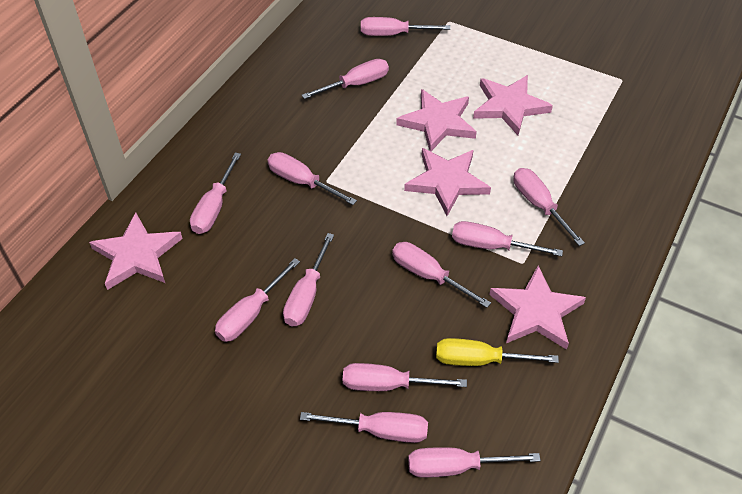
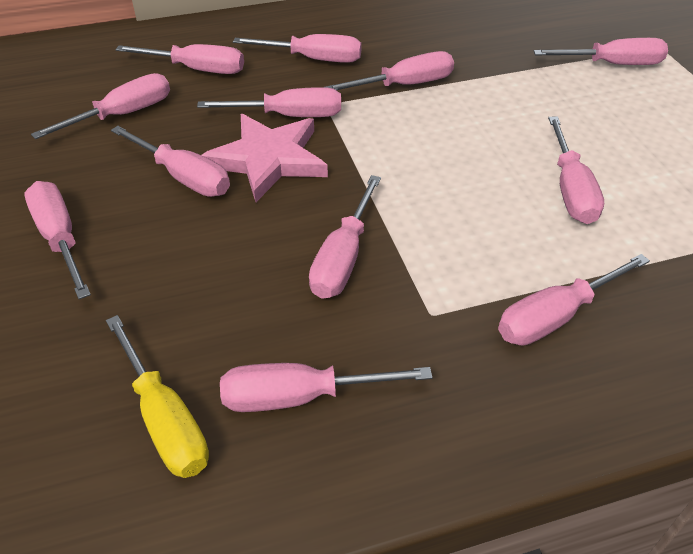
pink star: 5 -> 1

